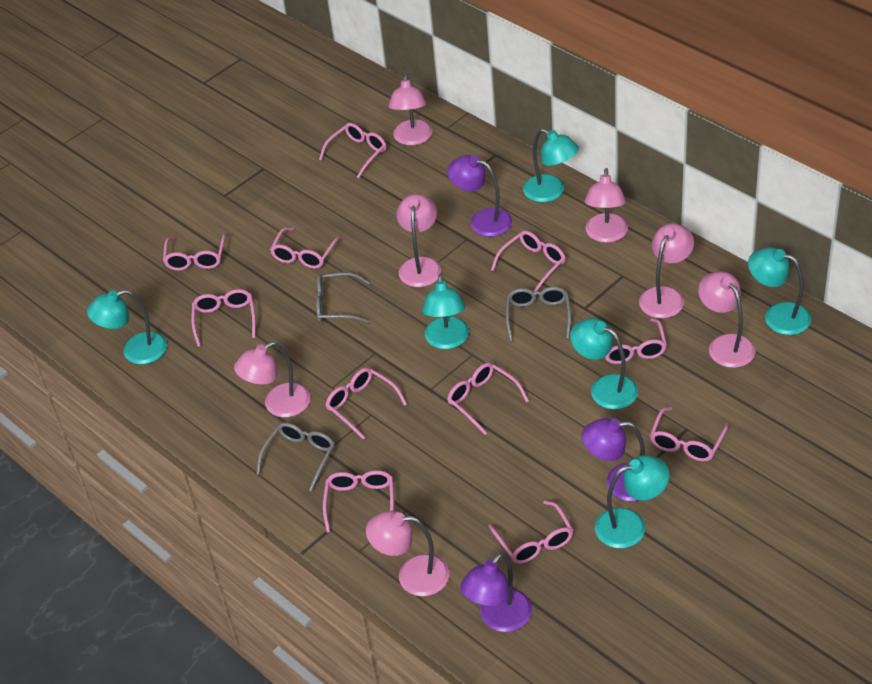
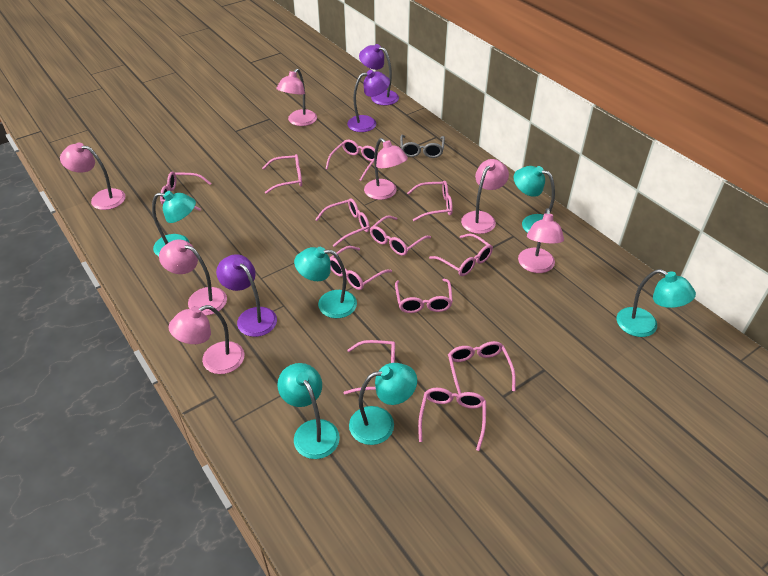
grey glasses: 3 -> 1
pink glasses: 11 -> 12

